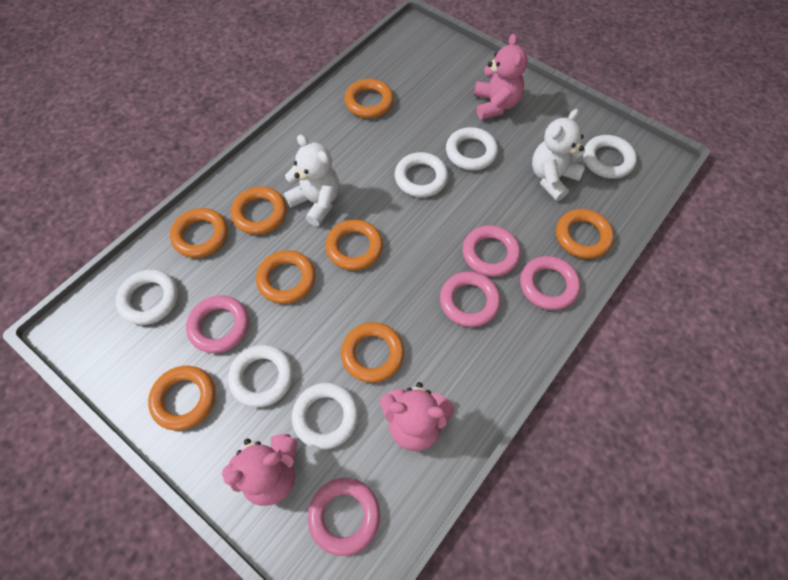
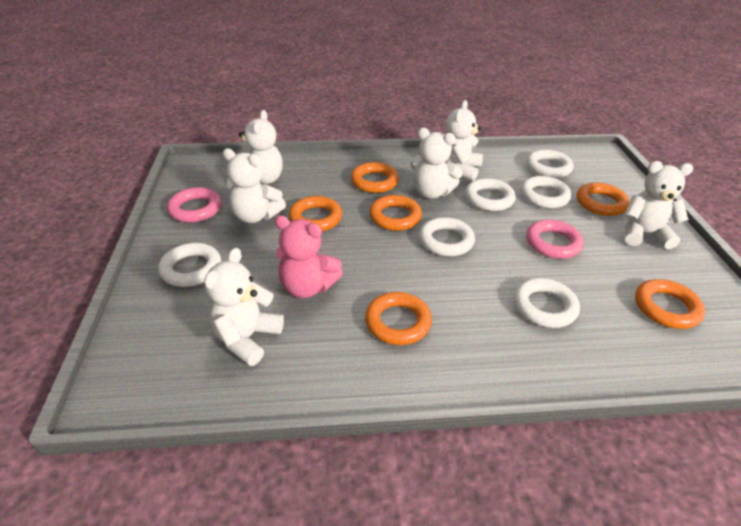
orange ring: 8 -> 6
pink ring: 5 -> 2
pink teddy bear: 3 -> 1
white teddy bear: 2 -> 6

